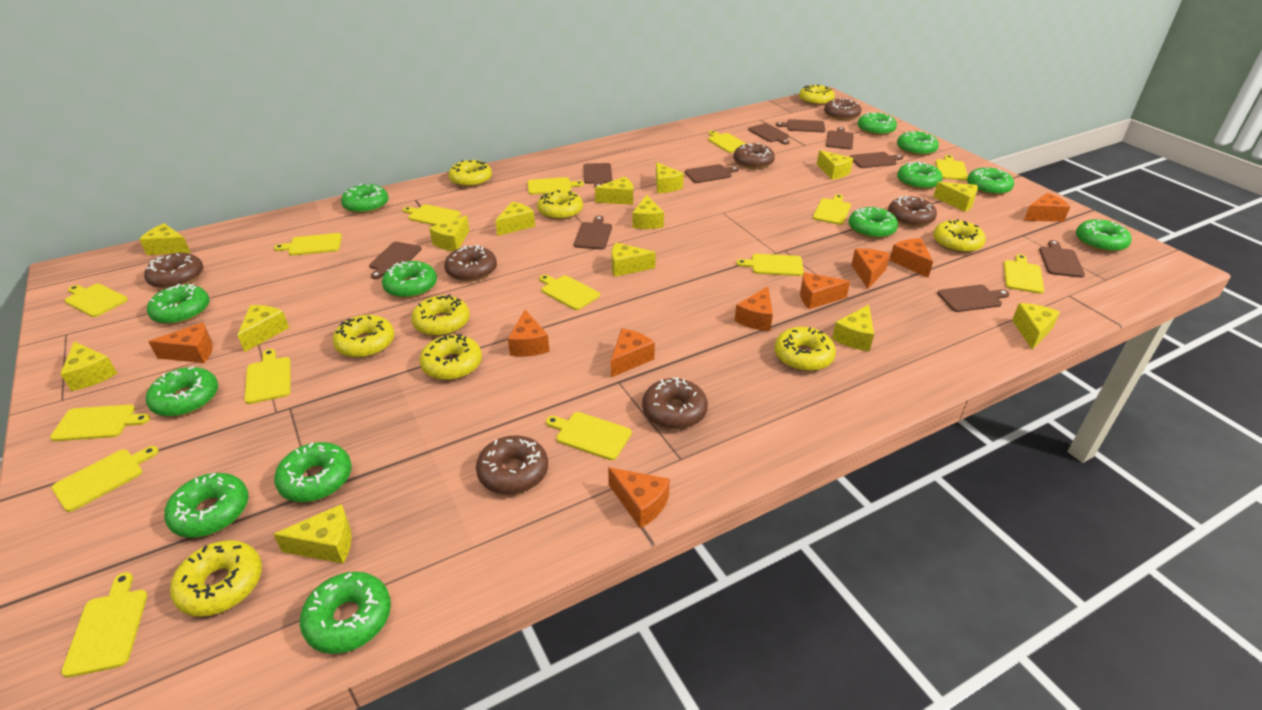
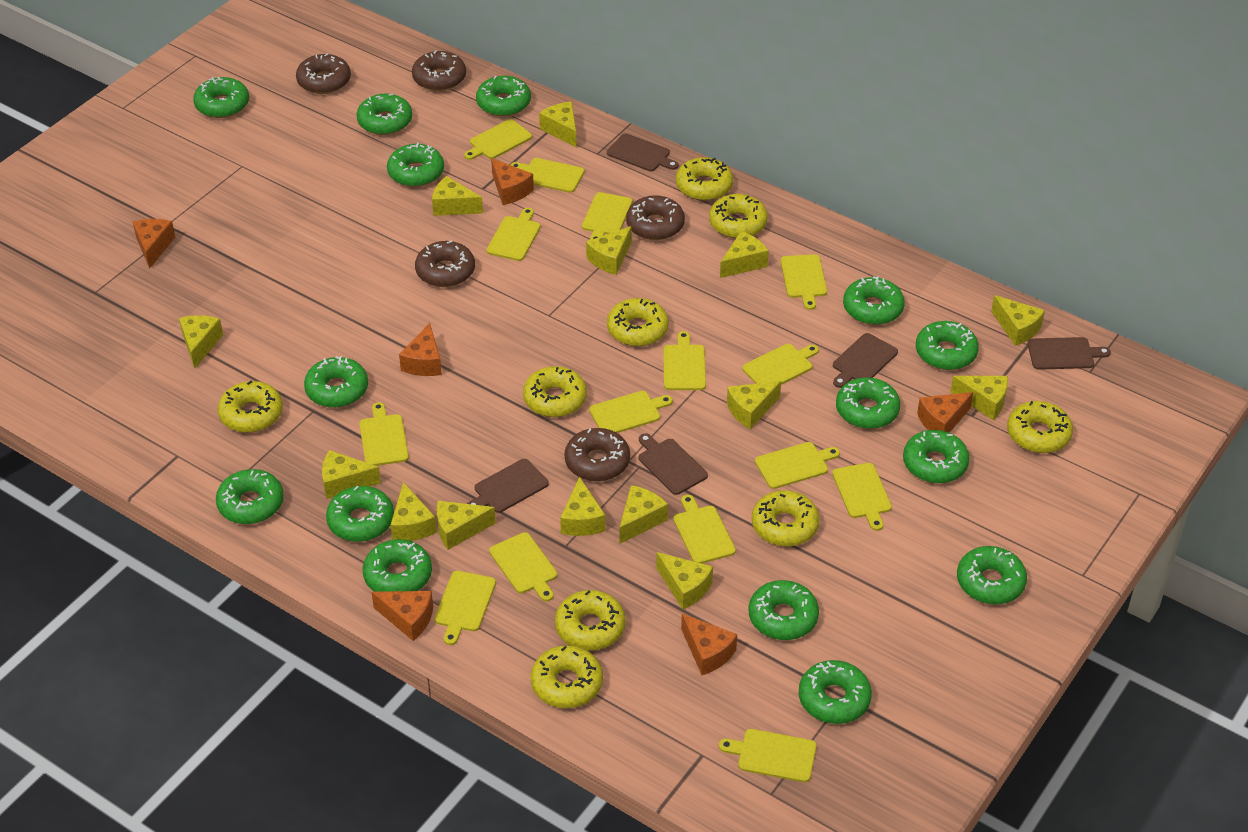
brown cutting board: 10 -> 5
brown donut: 7 -> 5
green donut: 13 -> 15
orange cheese: 9 -> 6

